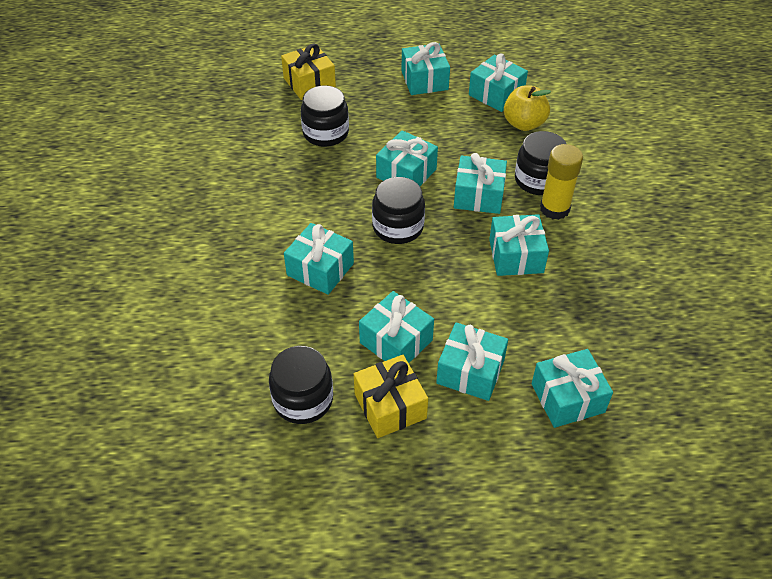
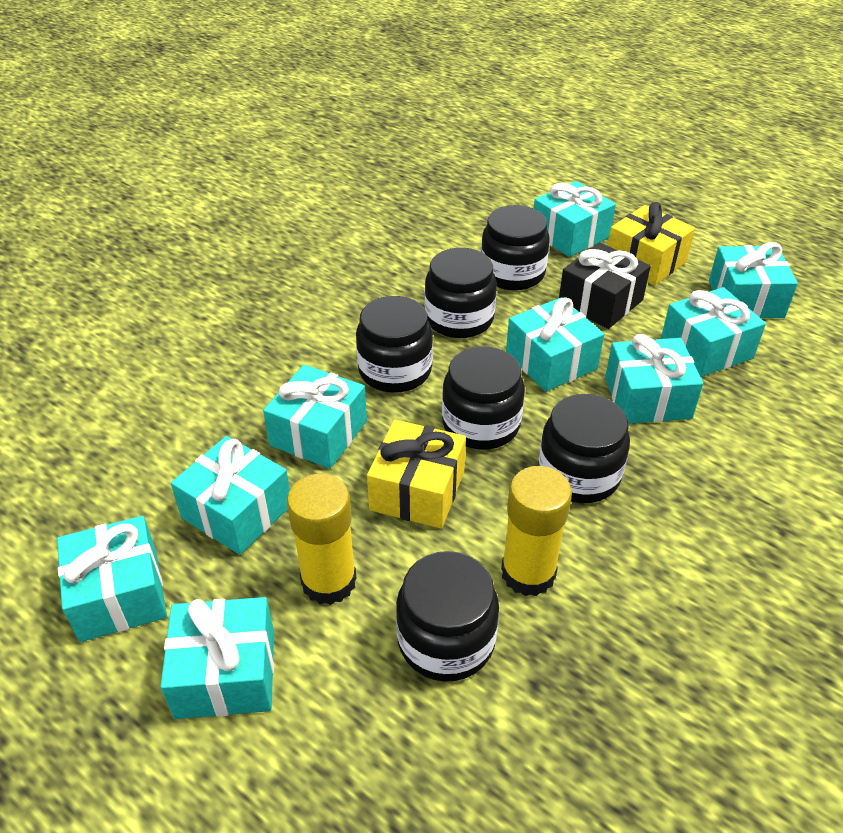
black gift: 0 -> 1
black jar: 4 -> 6
yellow apple: 1 -> 0
yellow glue stick: 1 -> 2

